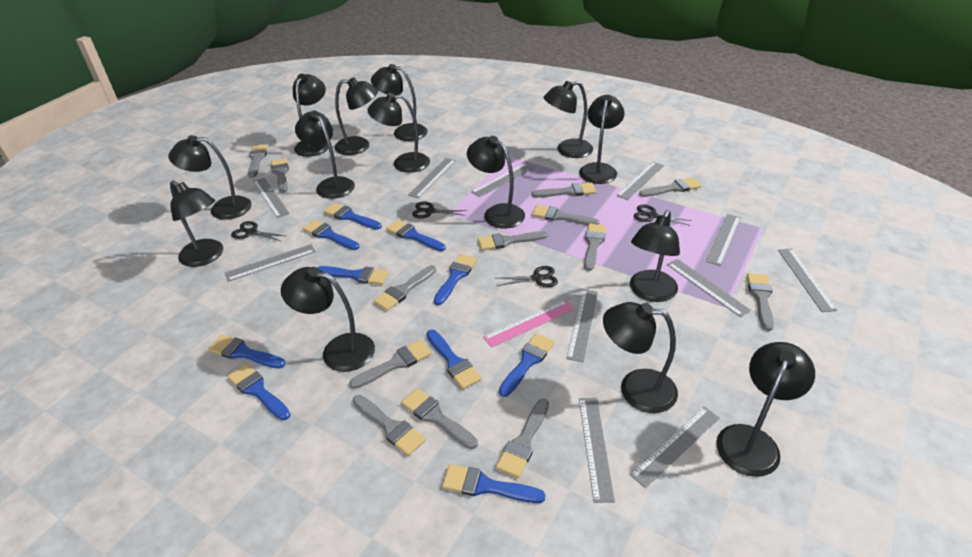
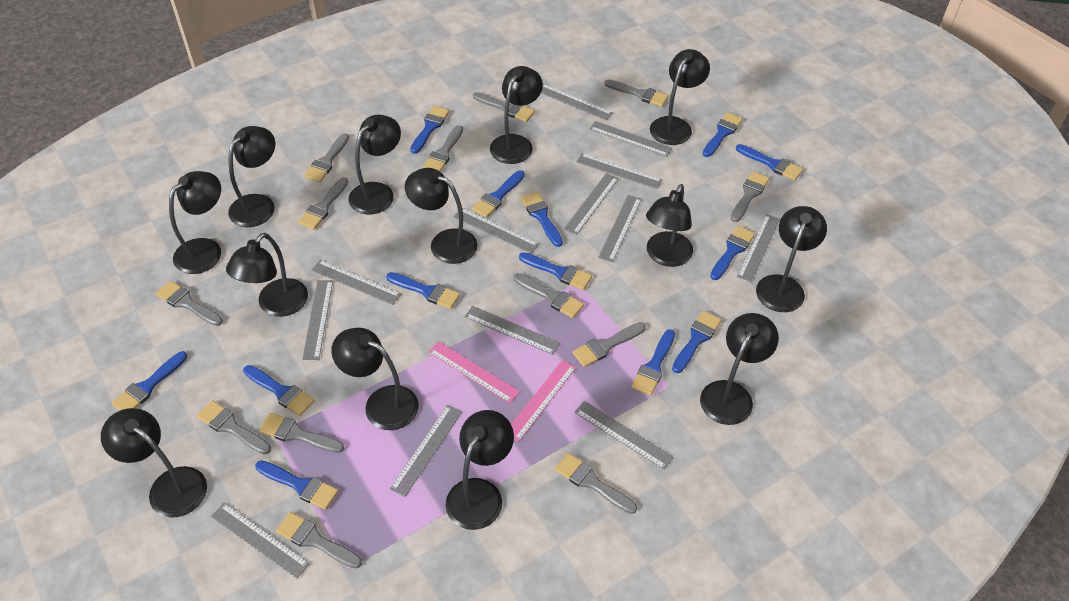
black lamp: 14 -> 13
black scissors: 4 -> 0
blue brush: 10 -> 13
grey ruler: 11 -> 13
pink ruler: 1 -> 2

